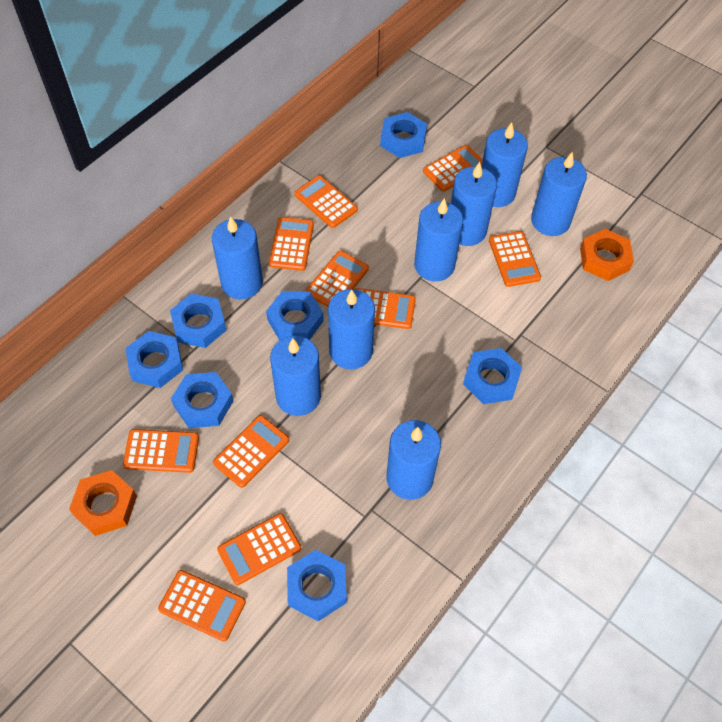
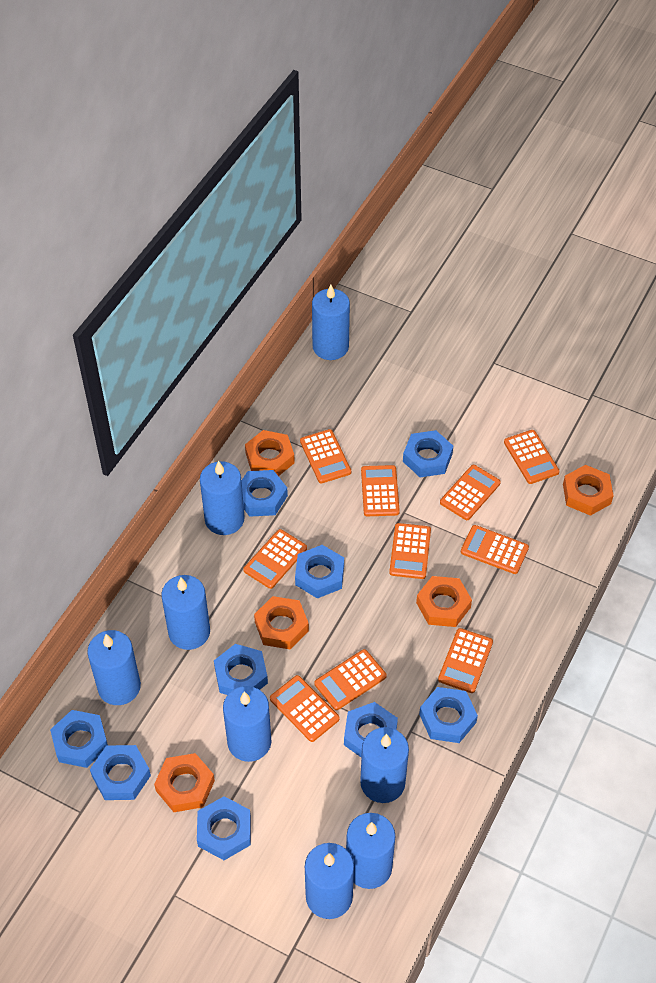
blue nut: 7 -> 9
orange nut: 2 -> 5

